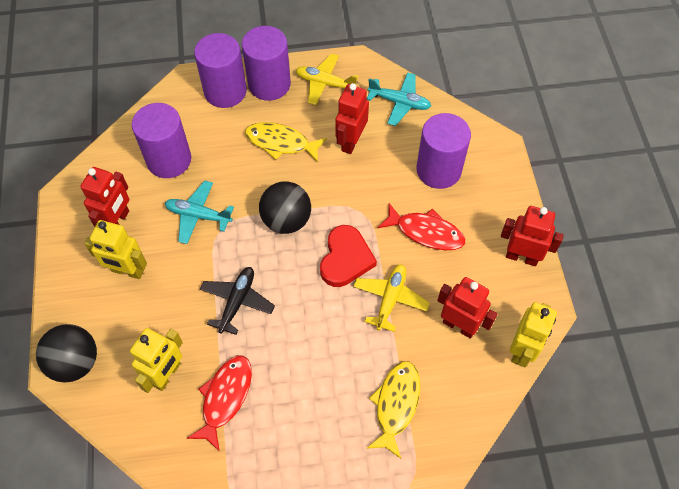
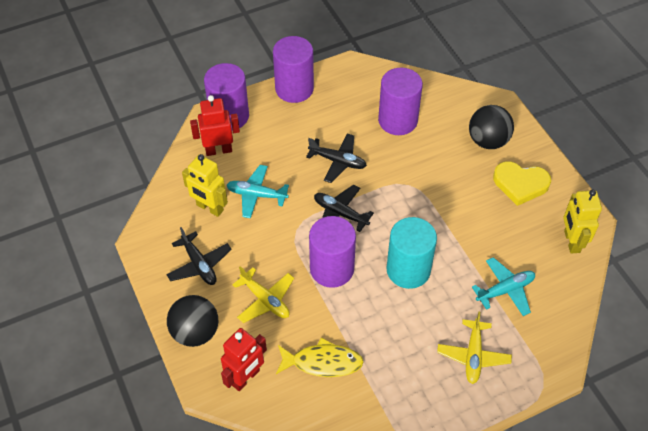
black plane: 1 -> 3
red fish: 2 -> 0
red heart: 1 -> 0
red robot: 4 -> 2
turquoise cylinder: 0 -> 1
yellow fish: 2 -> 1
yellow heart: 0 -> 1
yellow robot: 3 -> 2

